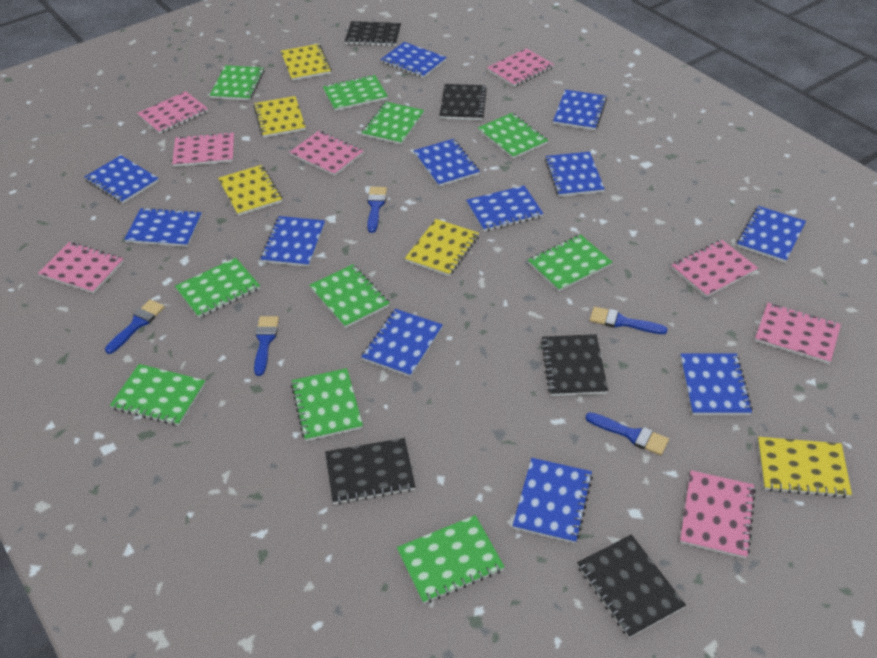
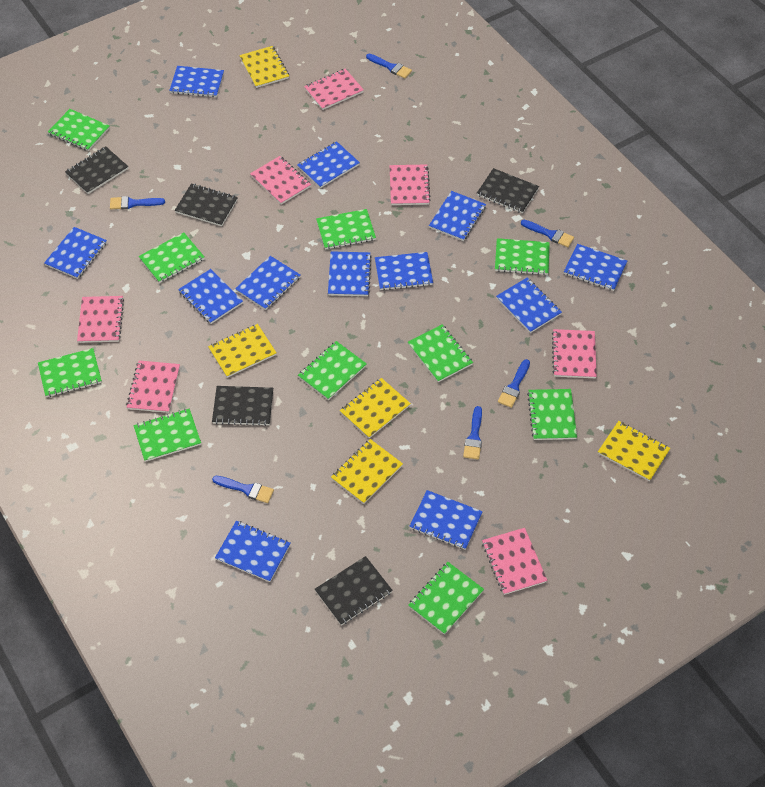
blue brush: 5 -> 6
pink notebook: 8 -> 7

